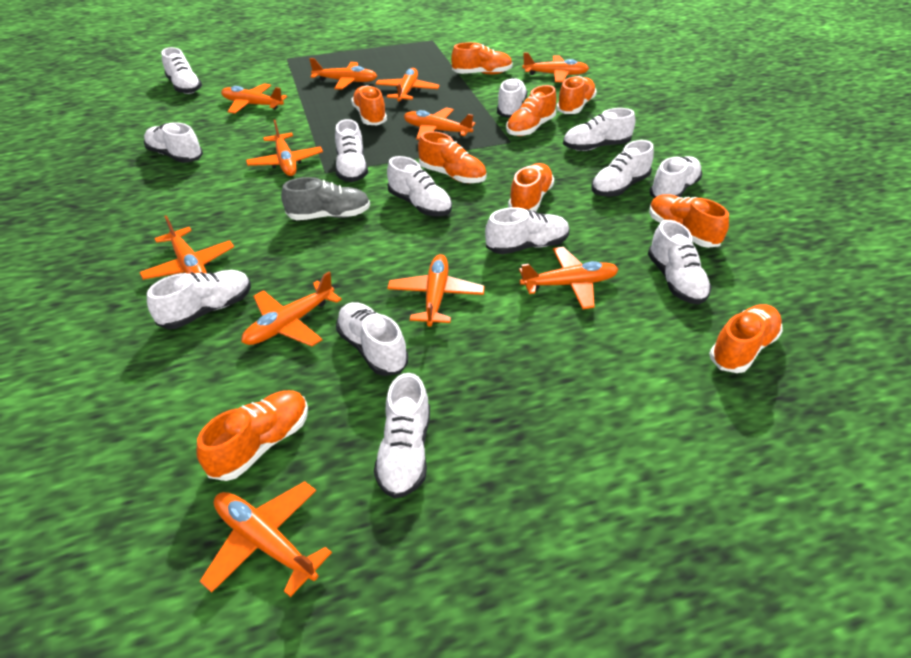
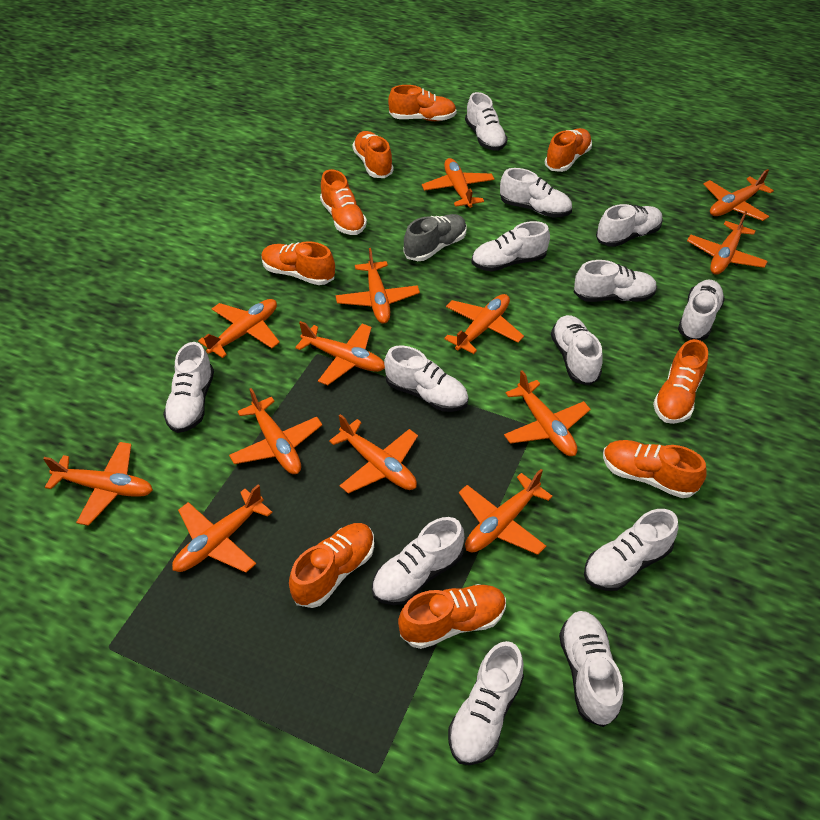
orange plane: 11 -> 13

